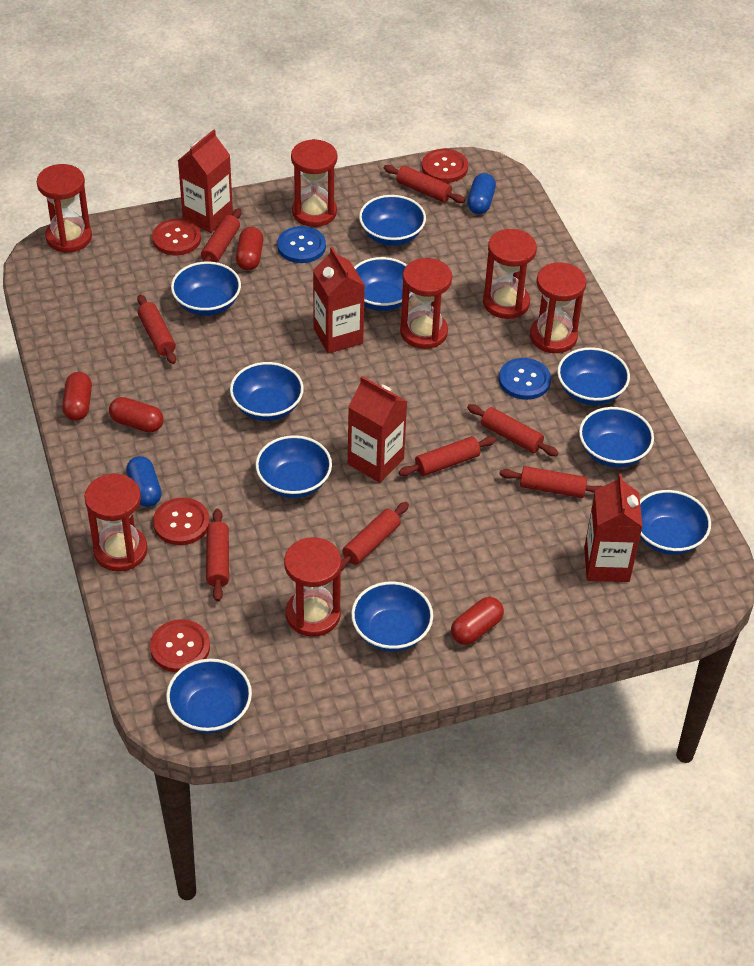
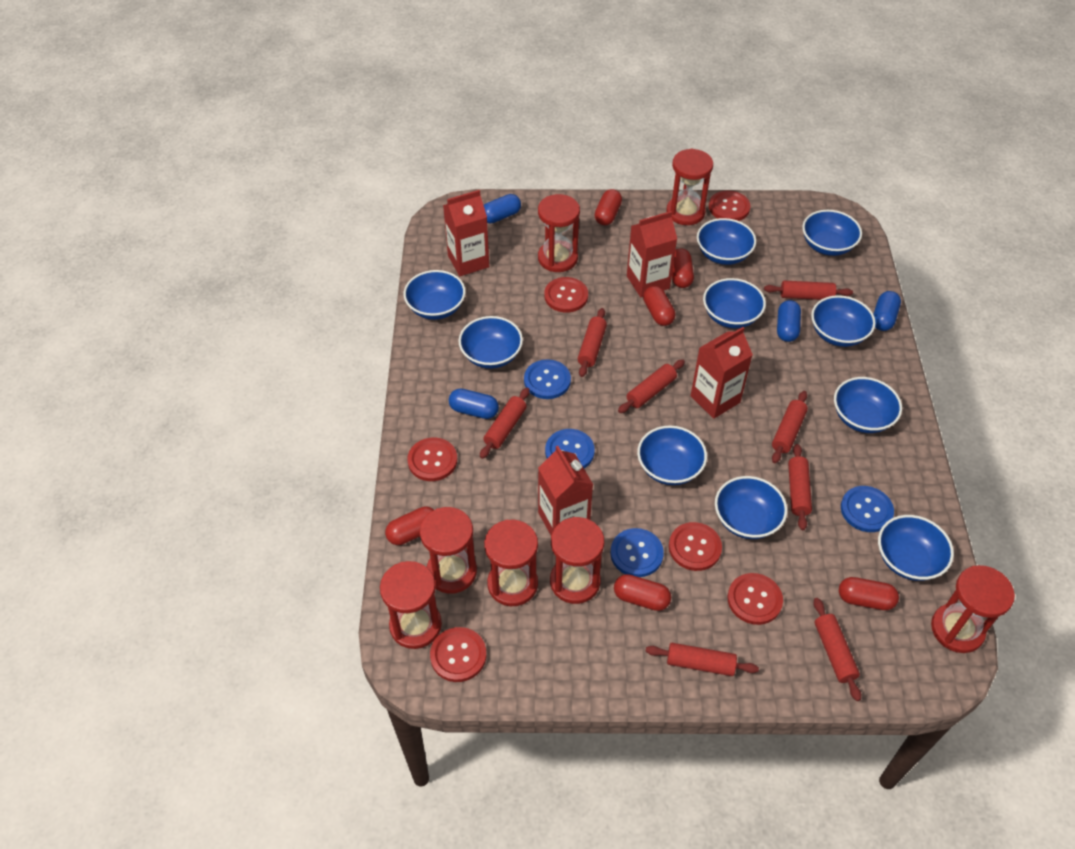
blue button: 2 -> 4
blue capsule: 2 -> 4
red button: 4 -> 6
red capsule: 4 -> 6

